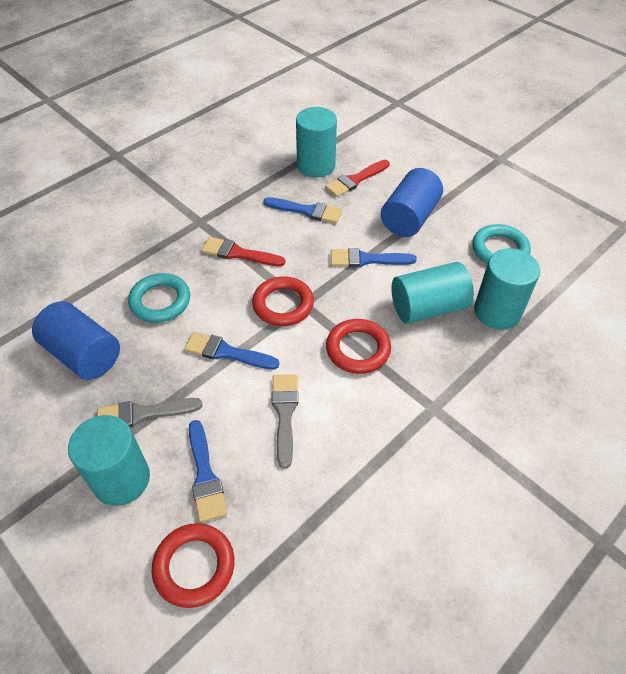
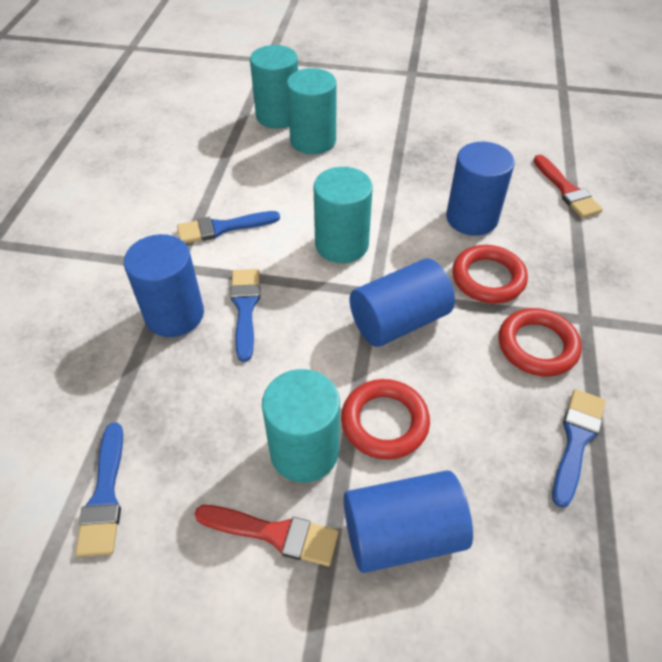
blue cylinder: 2 -> 4
grey brush: 2 -> 0
turquoise ring: 2 -> 0

